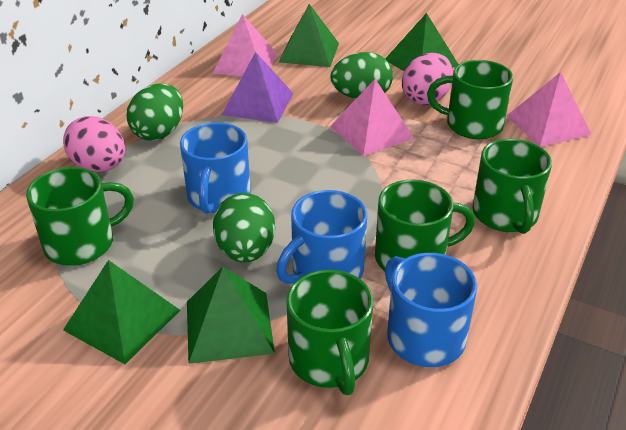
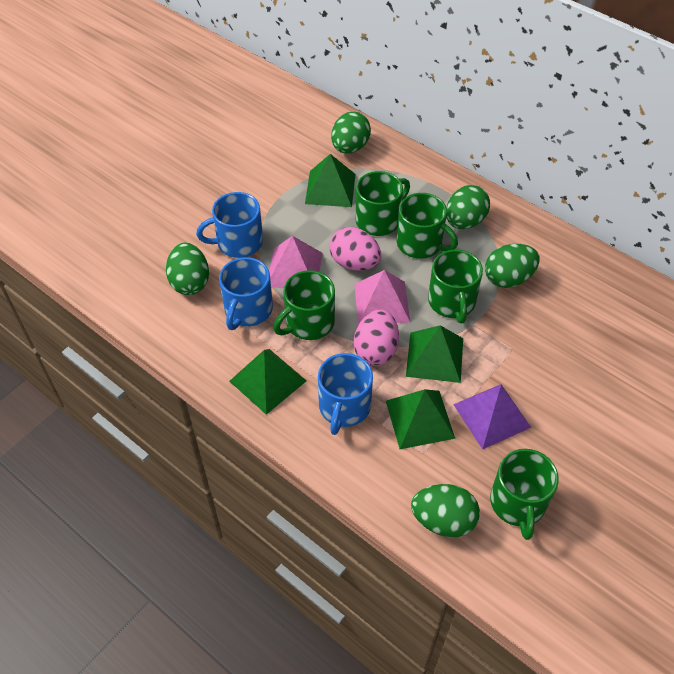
green egg: 3 -> 5
pink pyramid: 3 -> 2

